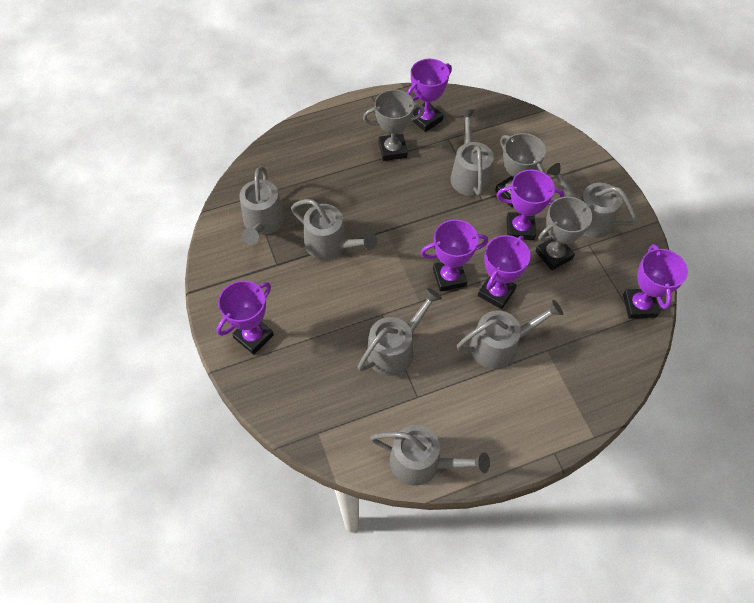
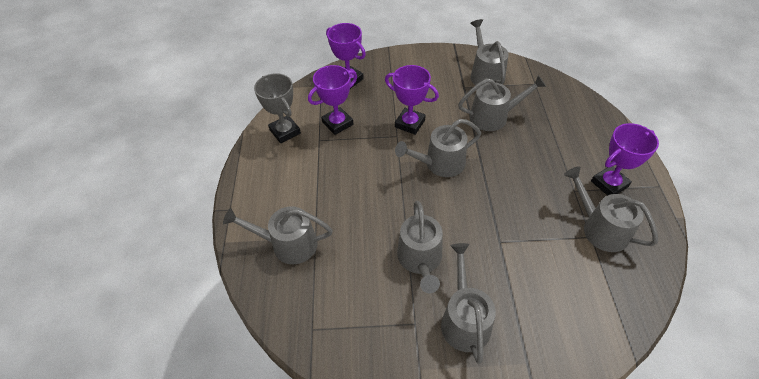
grey trophy: 3 -> 1
purple trophy: 6 -> 4

